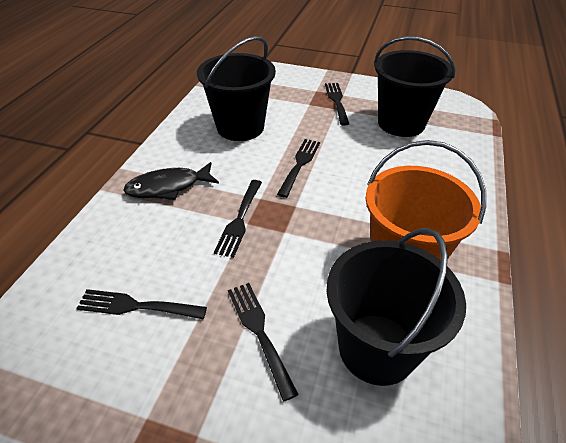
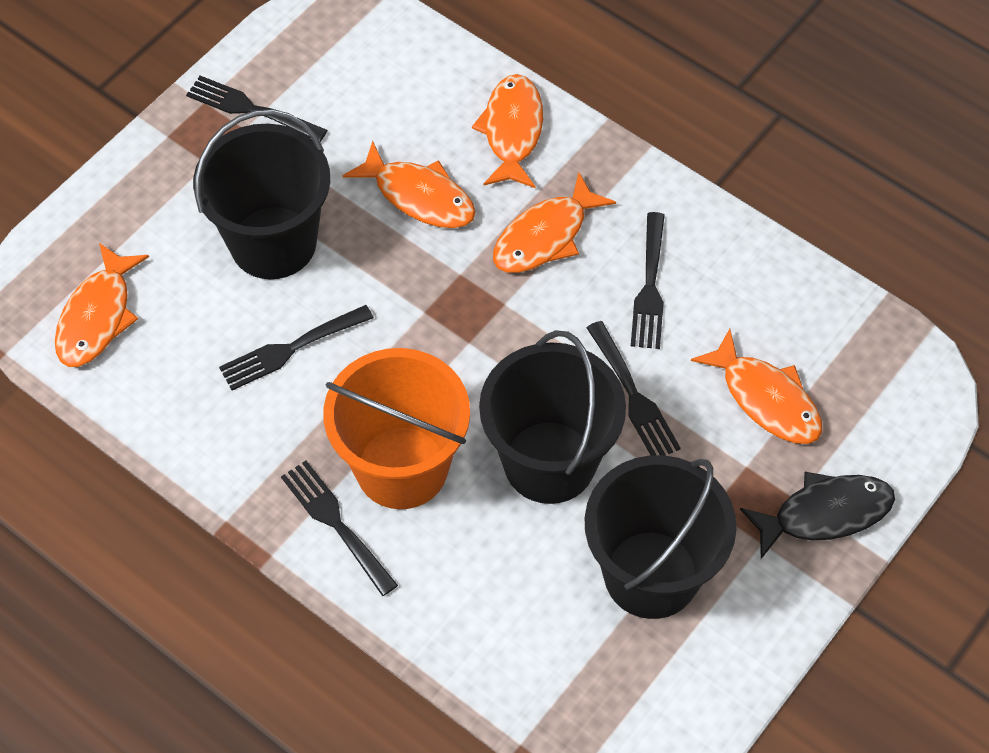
orange fish: 0 -> 5

